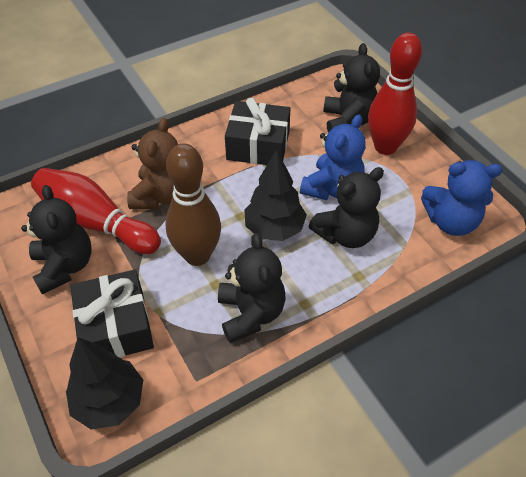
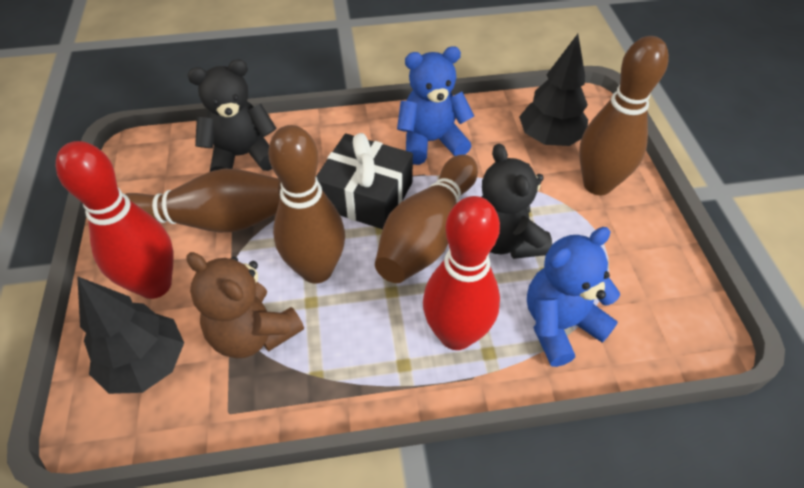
black gift: 2 -> 1
black teddy bear: 4 -> 2
brown bowling pin: 1 -> 4

